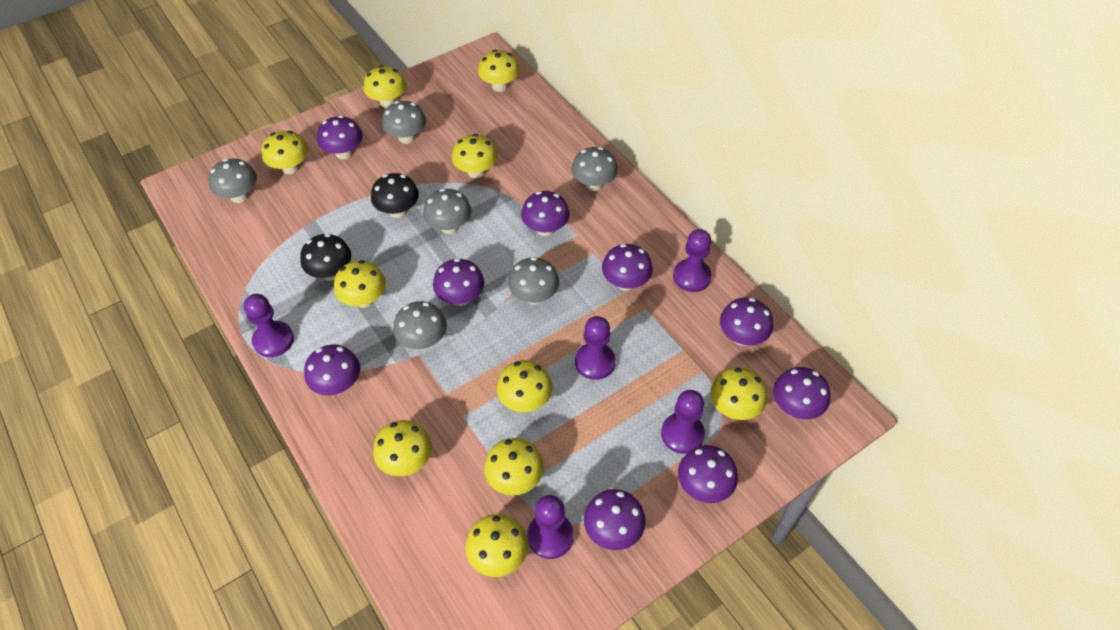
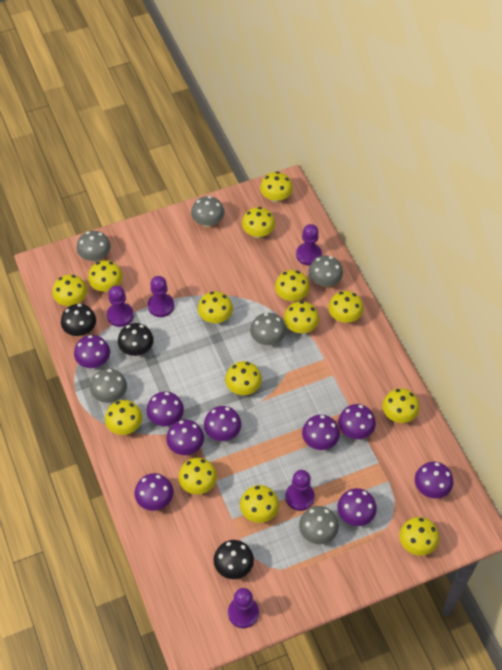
black mushroom: 2 -> 3
yellow mushroom: 10 -> 14

